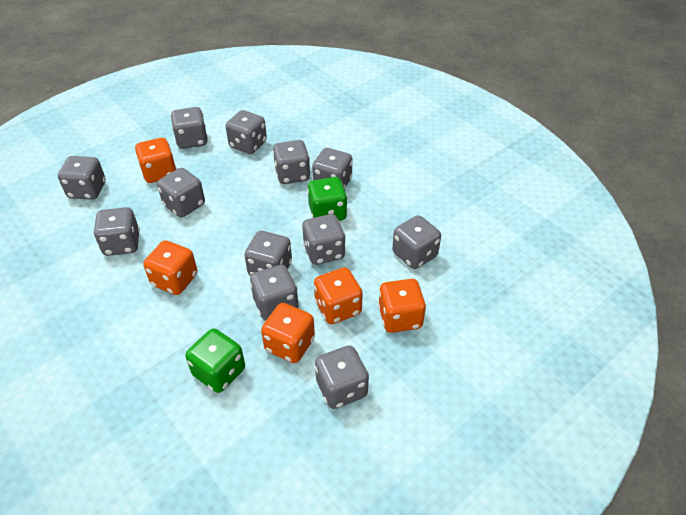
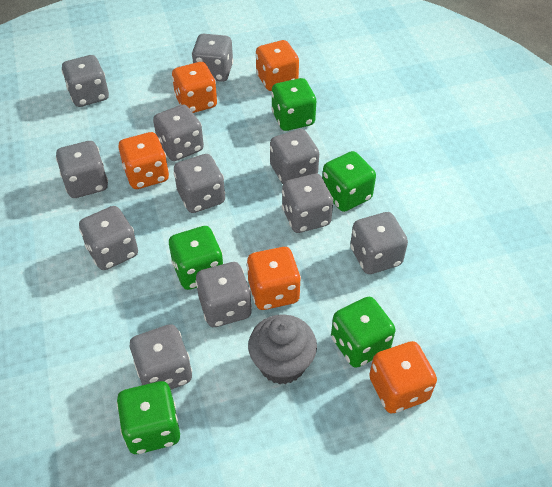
green dice: 2 -> 5
grey cupcake: 0 -> 1
grey dice: 12 -> 11

